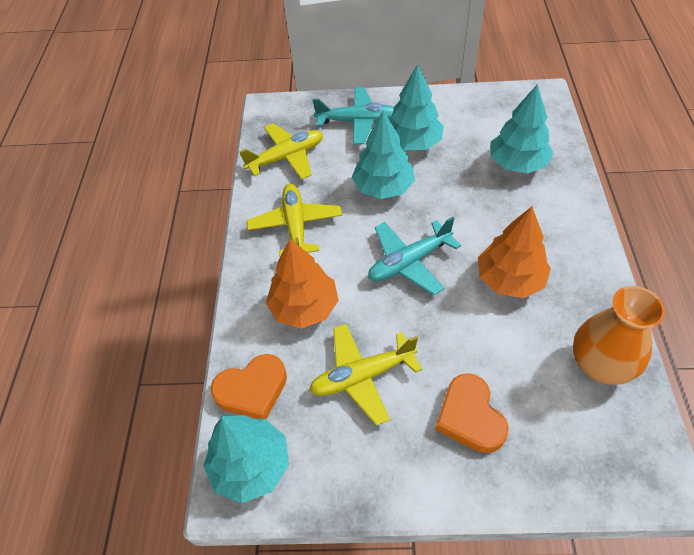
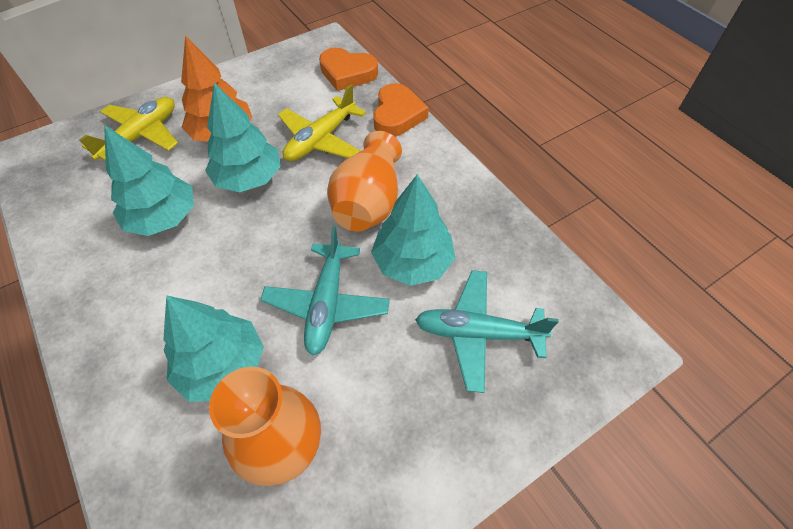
orange tree: 2 -> 1
orange vase: 1 -> 2
yellow plane: 3 -> 2

